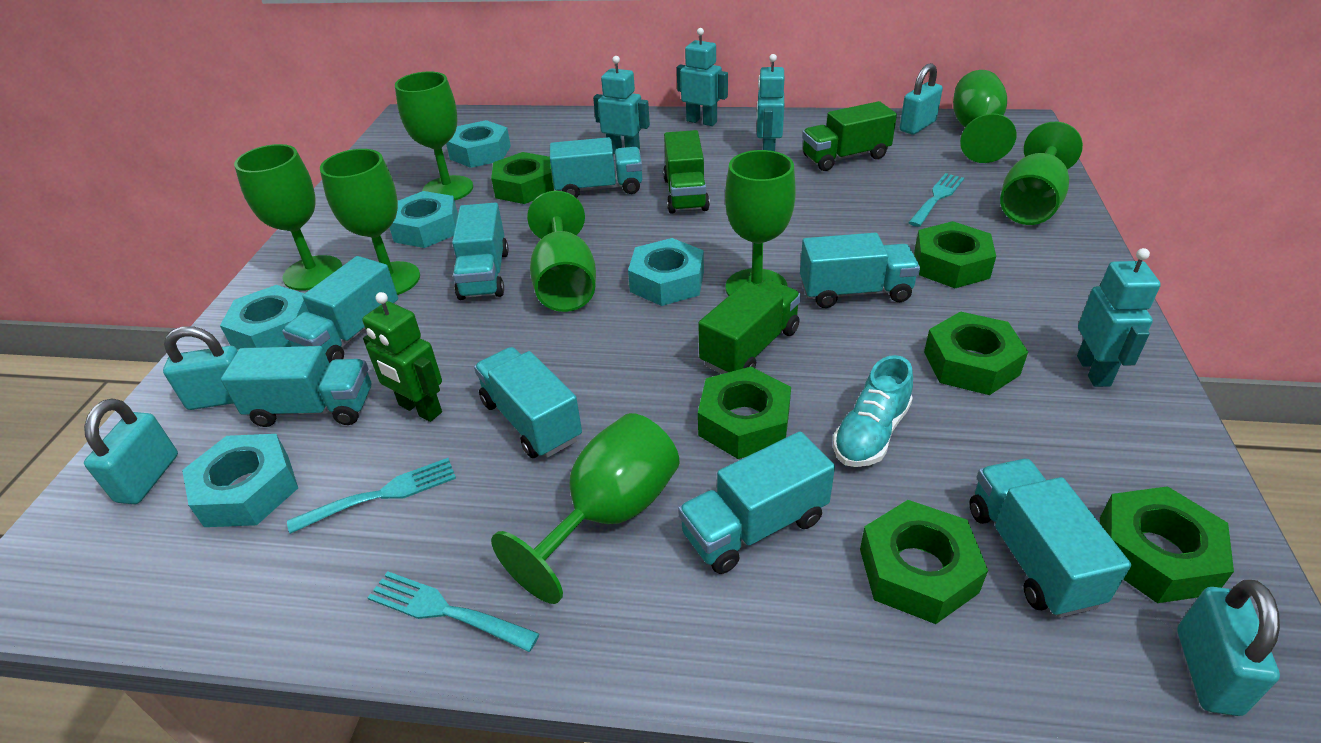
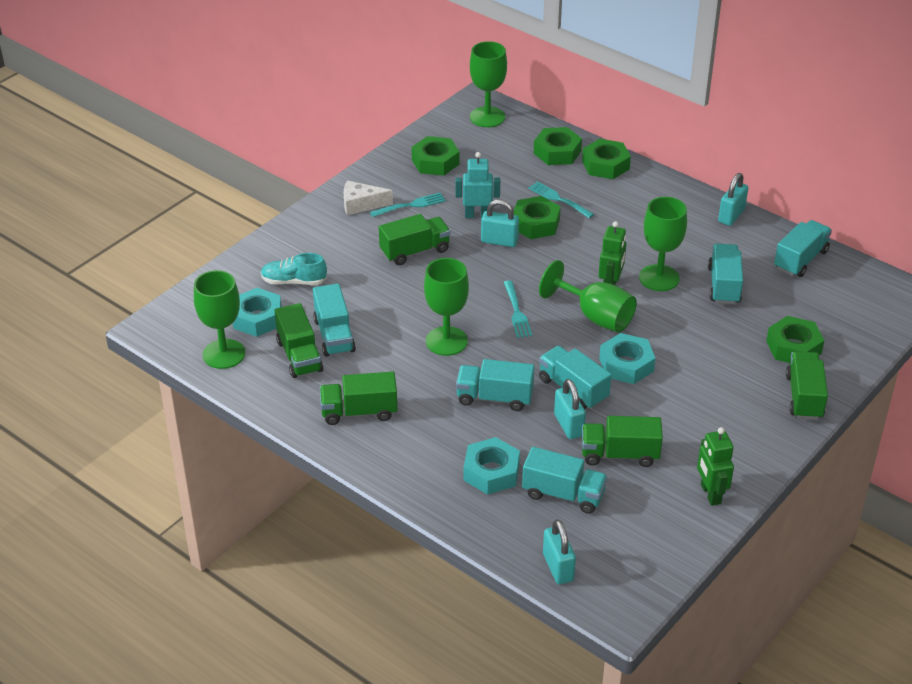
green goblet: 8 -> 5
green nut: 6 -> 5
green robot: 1 -> 2
green truck: 3 -> 5
turquoise nut: 5 -> 3
turquoise robot: 4 -> 1
turquoise truck: 8 -> 6
white cheese: 0 -> 1

